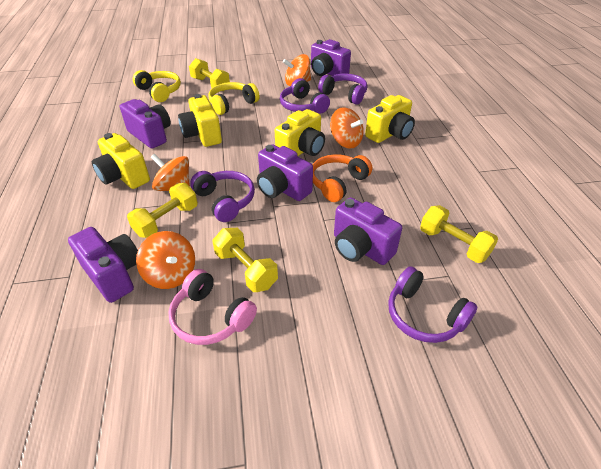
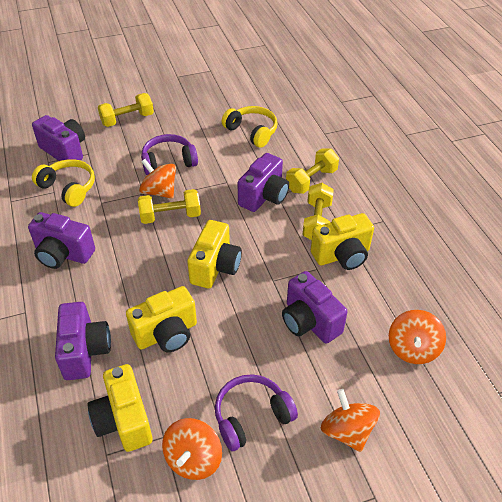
orange headphones: 1 -> 0
pink headphones: 1 -> 0
purple headphones: 4 -> 2

